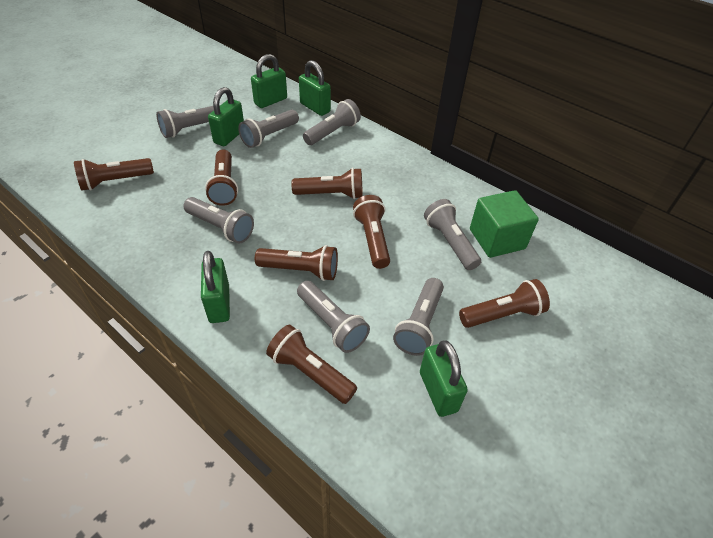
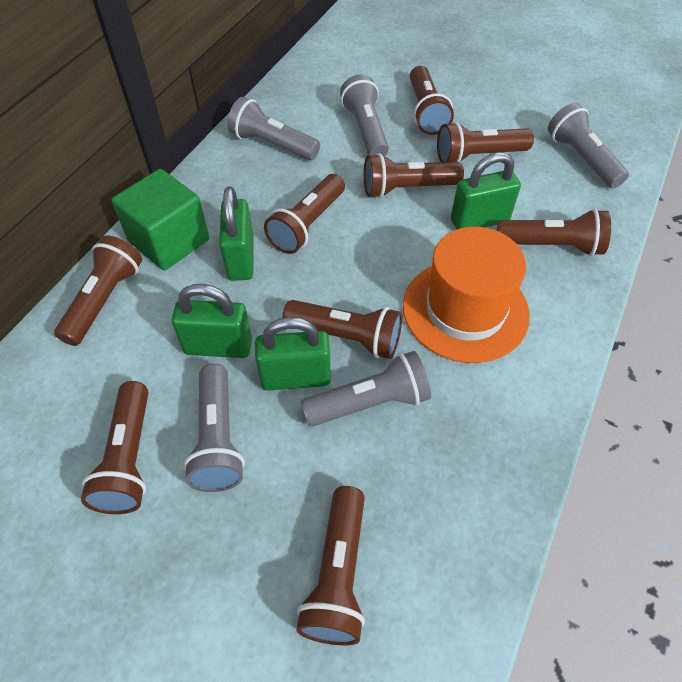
brown flashlight: 7 -> 9
green padlock: 5 -> 4
grey flashlight: 7 -> 5
orange hat: 0 -> 1

